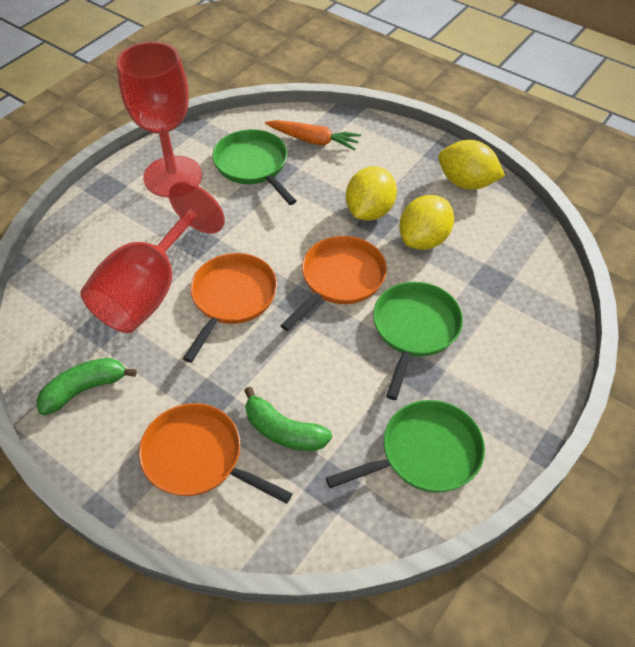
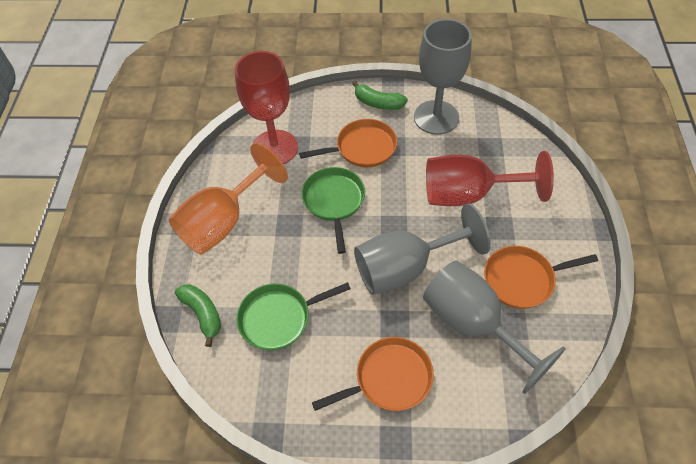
green pan: 3 -> 2
grey goblet: 0 -> 3
orange carrot: 1 -> 0
orange goblet: 0 -> 1
yellow lemon: 3 -> 0

